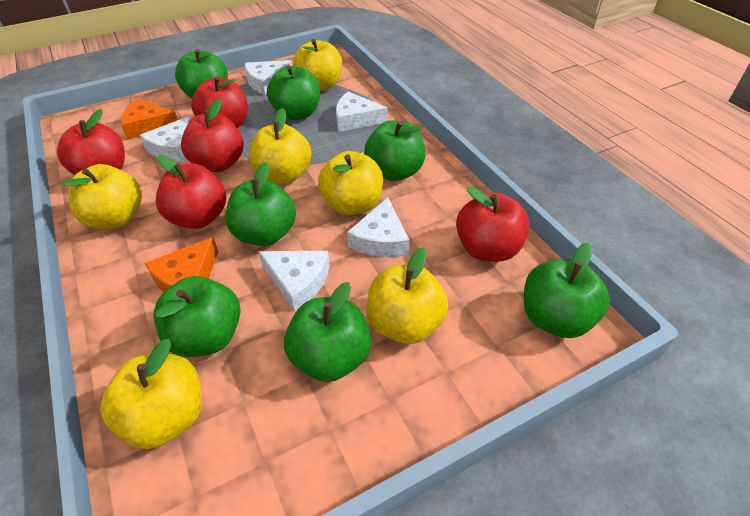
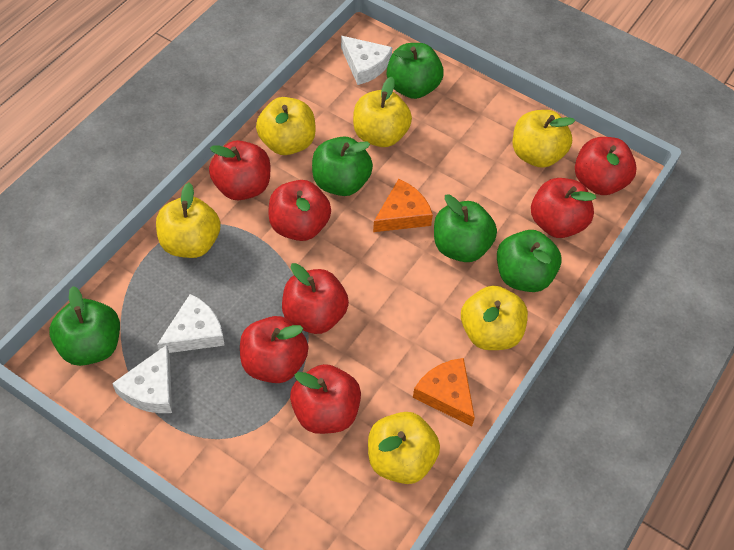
green apple: 7 -> 5
red apple: 5 -> 7
white cheese: 5 -> 3

